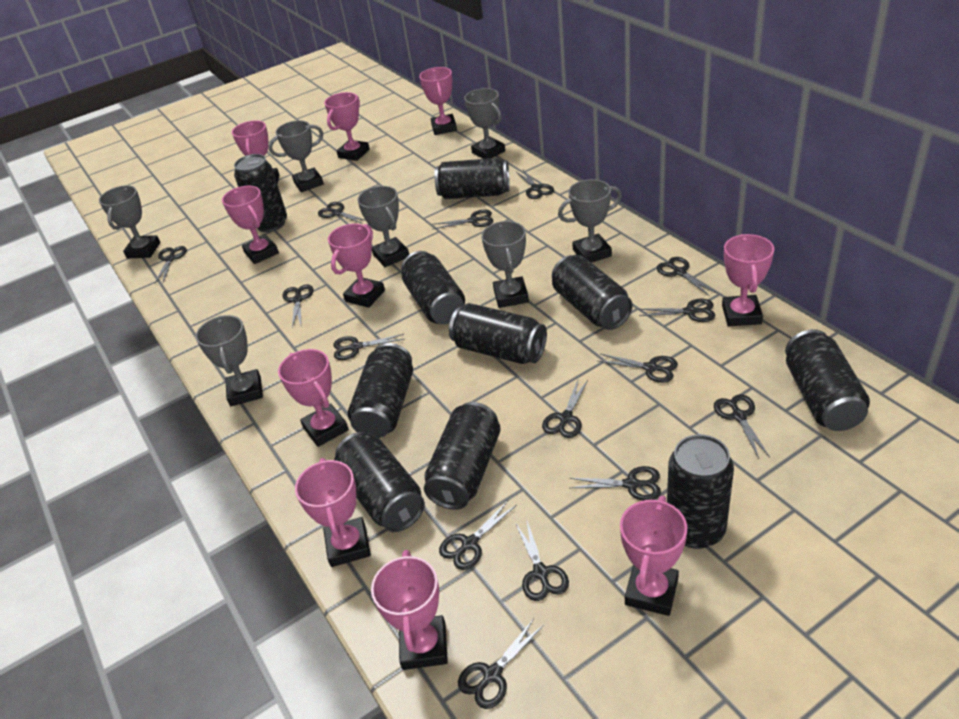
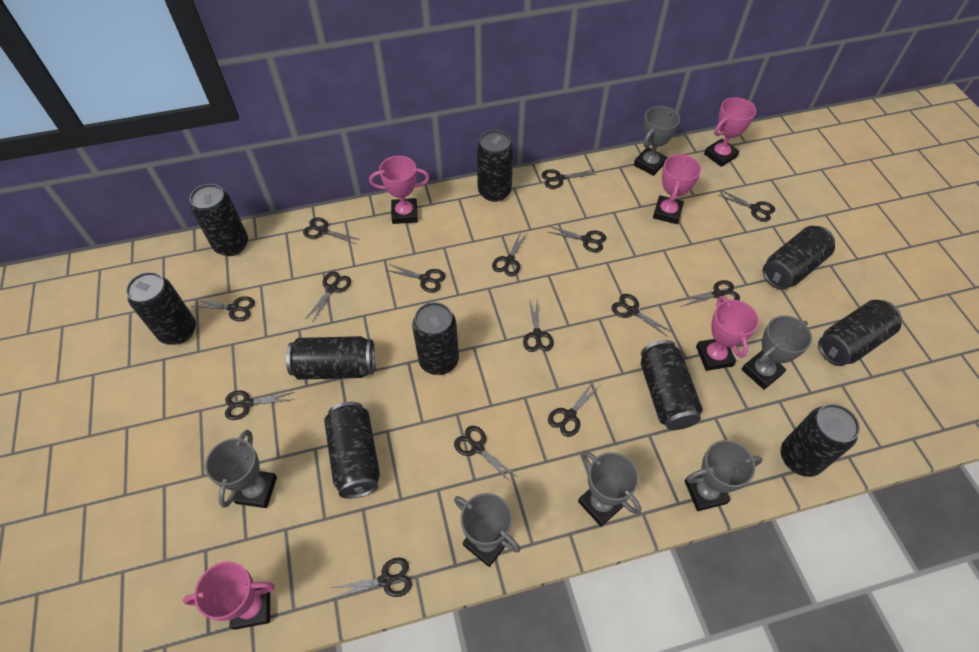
grey trophy: 7 -> 6
pink trophy: 10 -> 5

